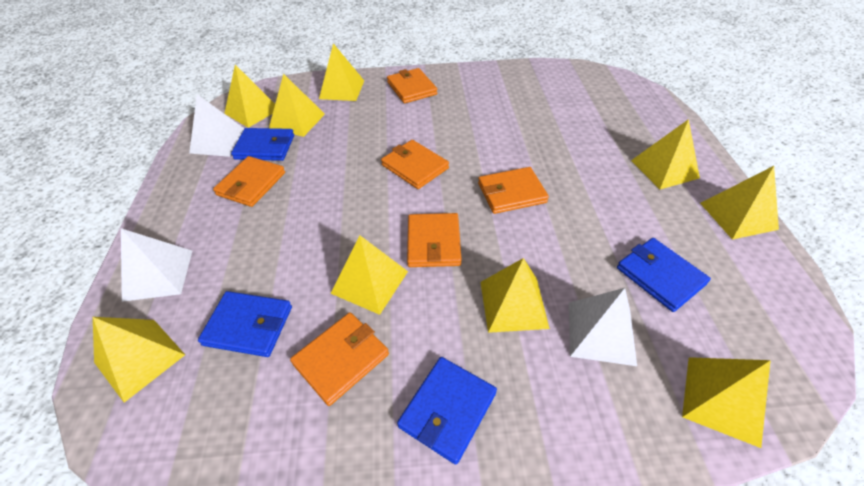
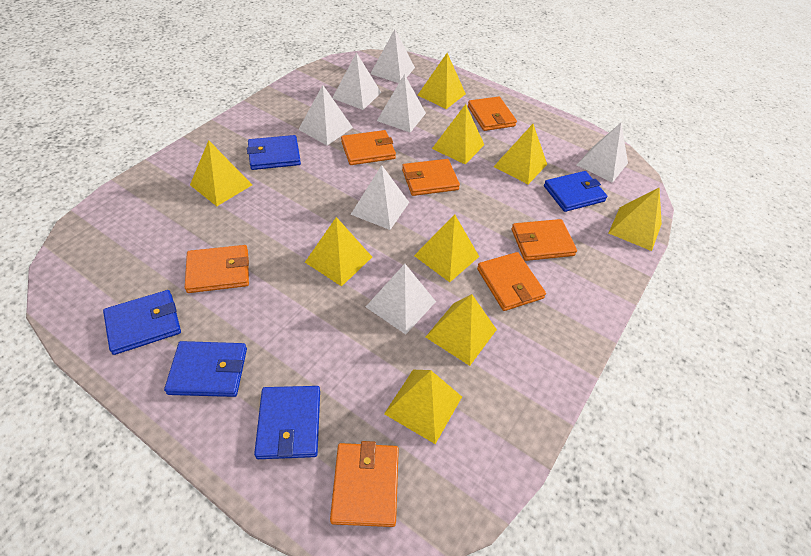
blue wallet: 4 -> 5
orange wallet: 6 -> 7
white pyramid: 3 -> 7

